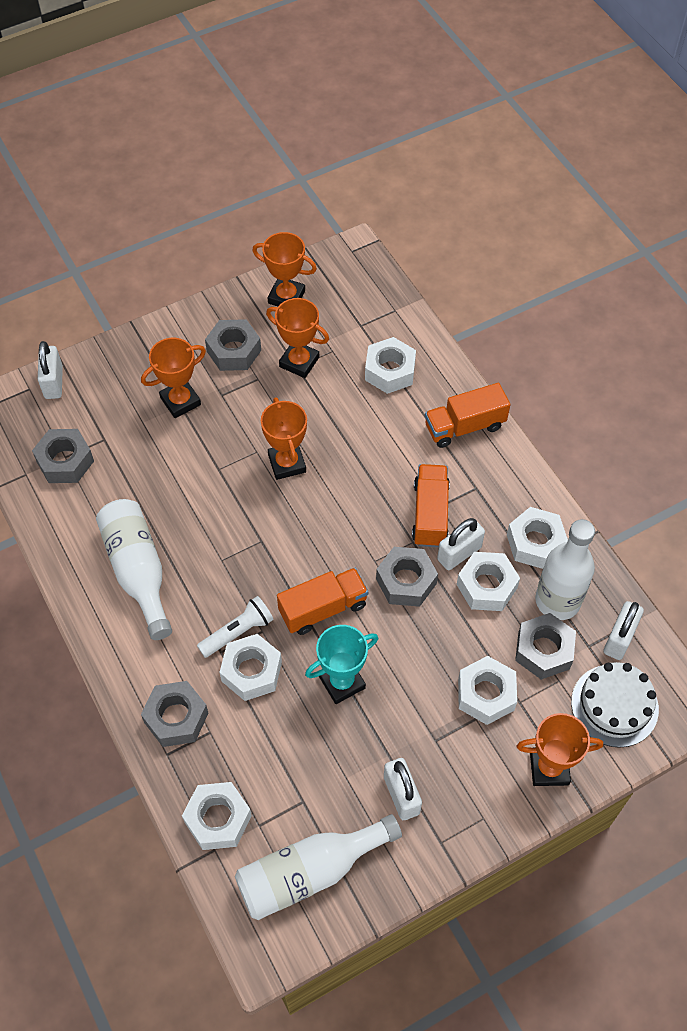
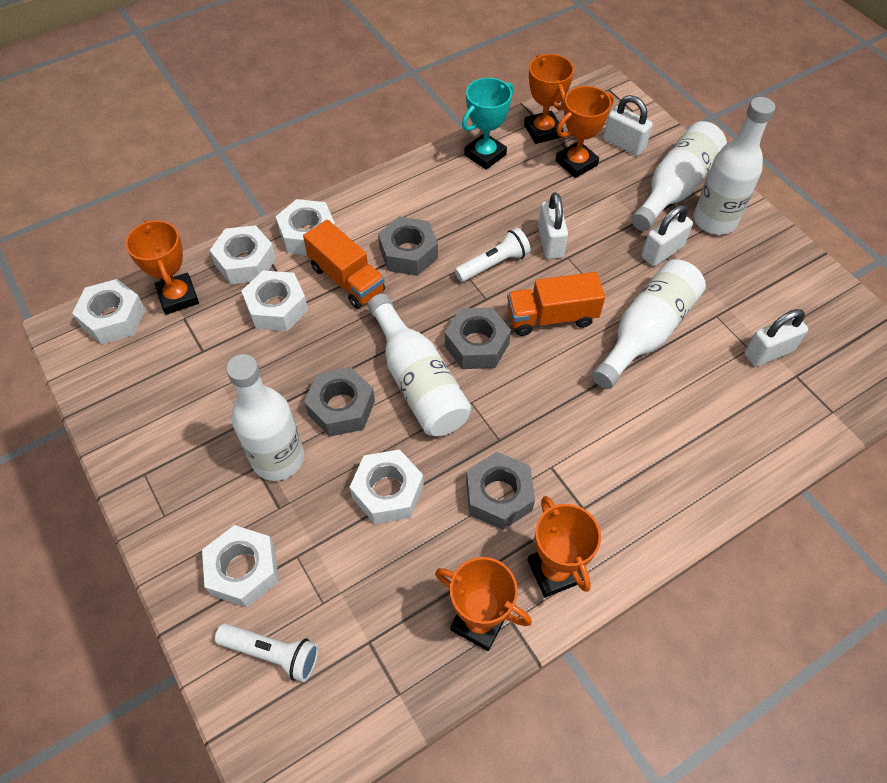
grey nut: 5 -> 4
orange truck: 3 -> 2
white bottle: 3 -> 5
white cake: 1 -> 0
white flashlight: 1 -> 2

